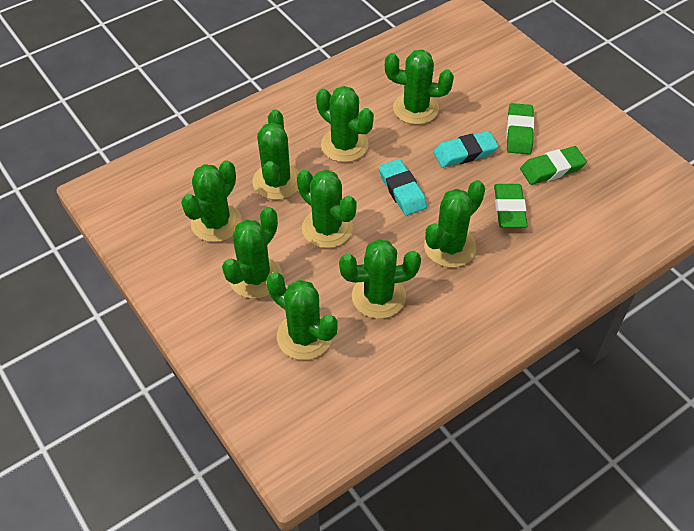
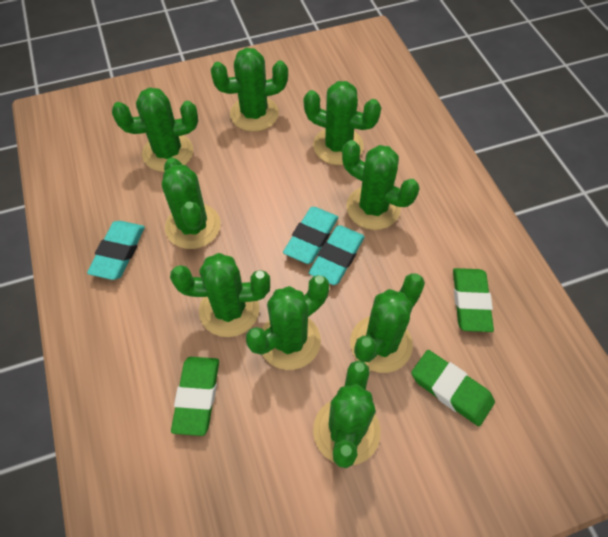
turquoise eraser: 2 -> 3

